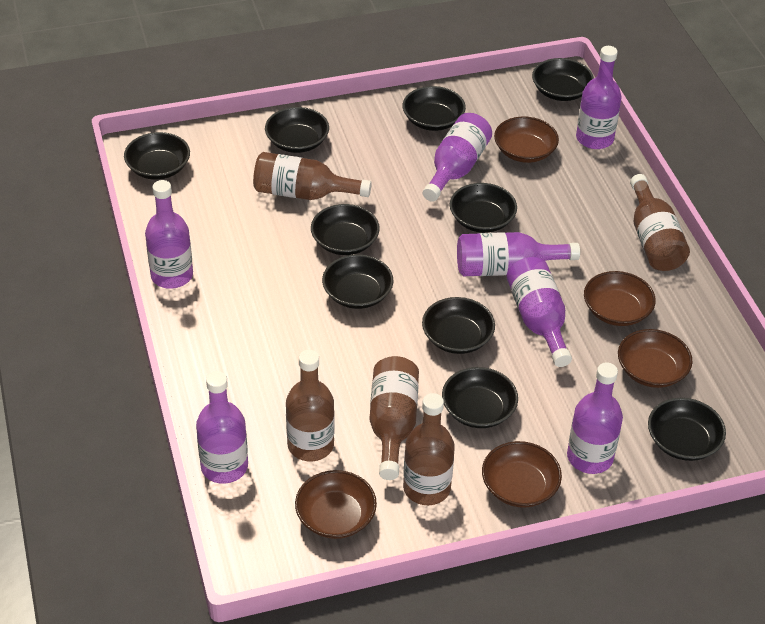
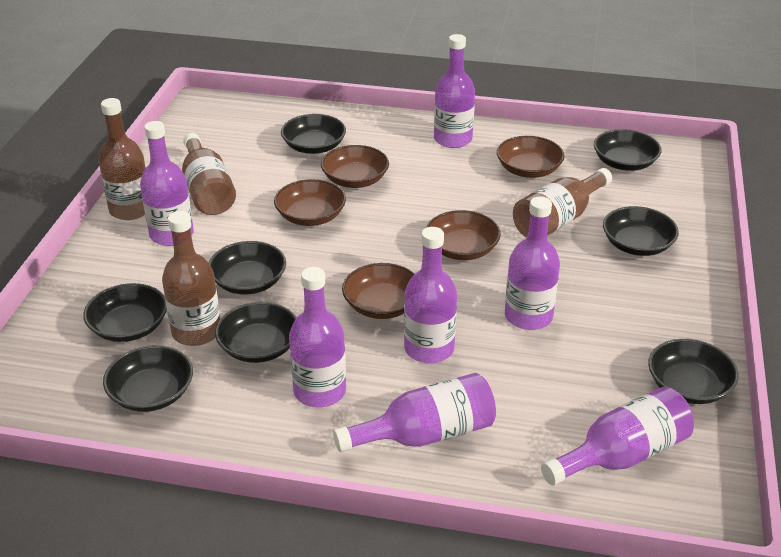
black bowl: 10 -> 8
brown bottle: 5 -> 4

